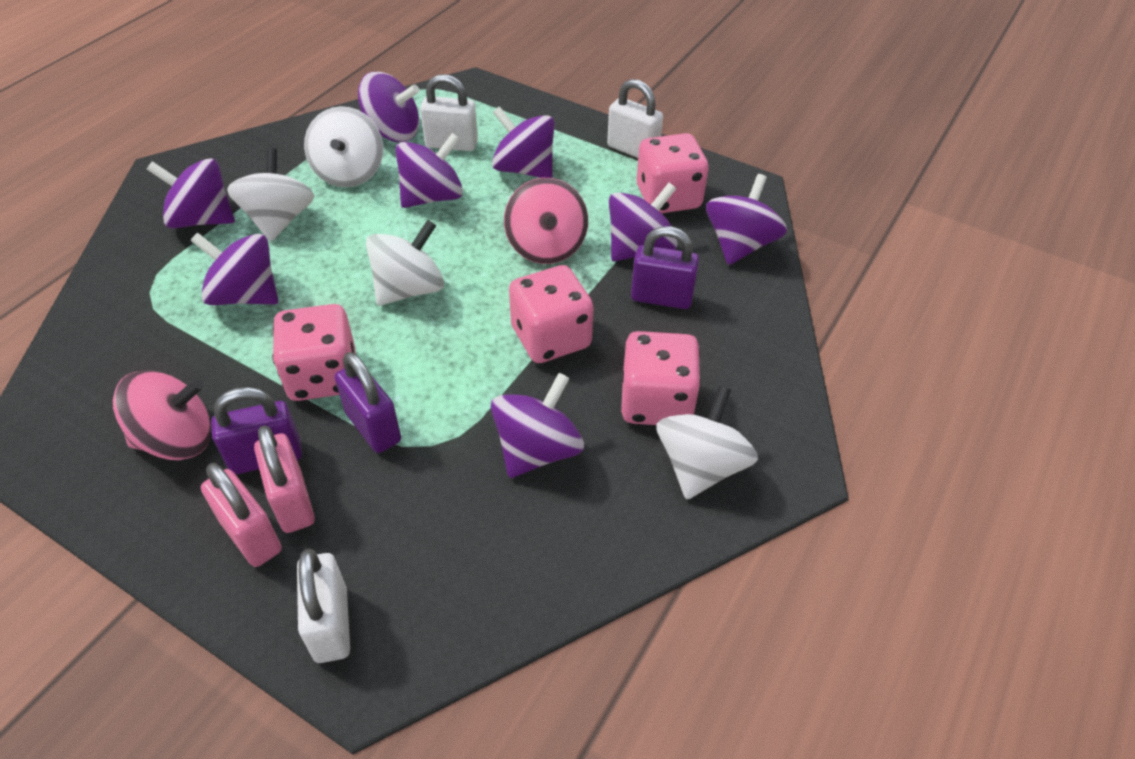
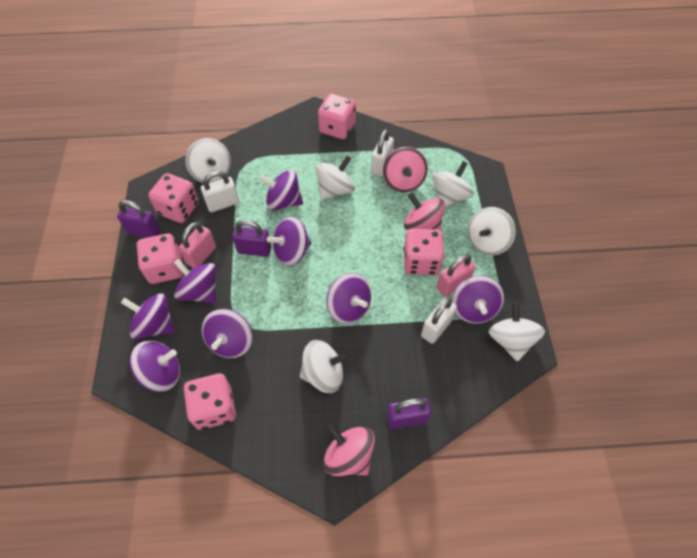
pink dice: 4 -> 5
pink spinning top: 2 -> 3
white spinning top: 4 -> 6

